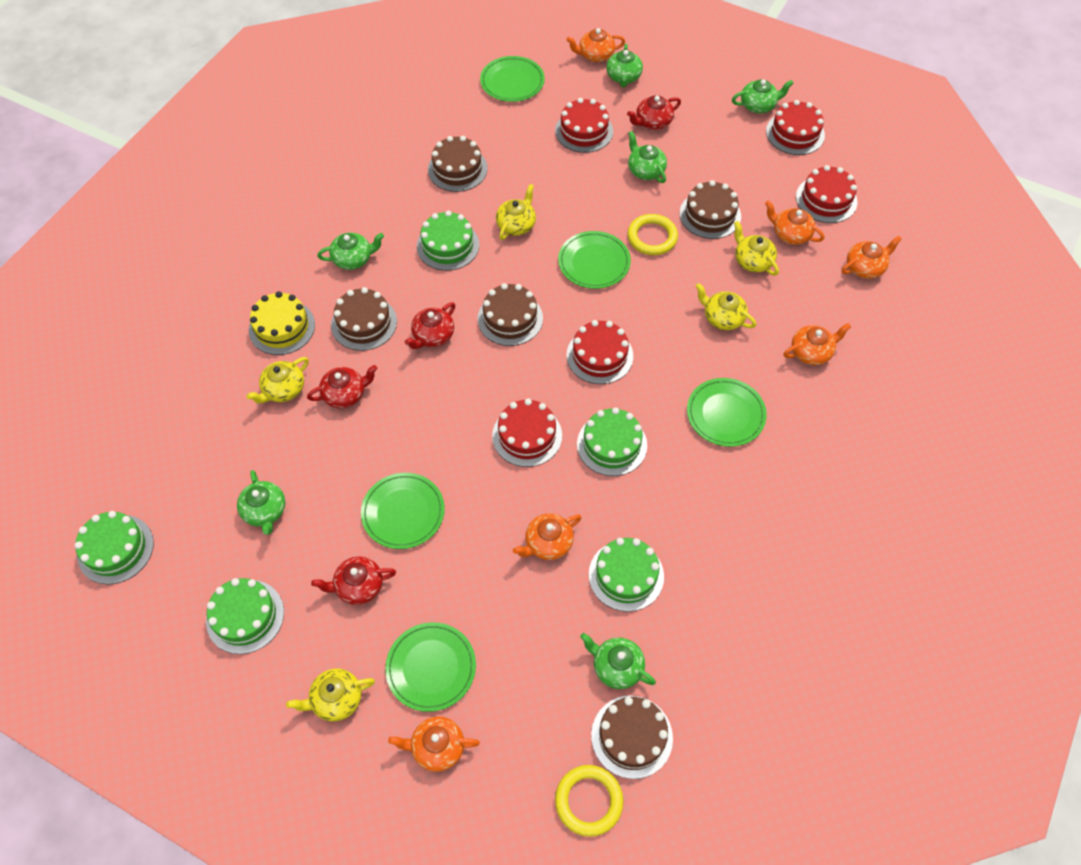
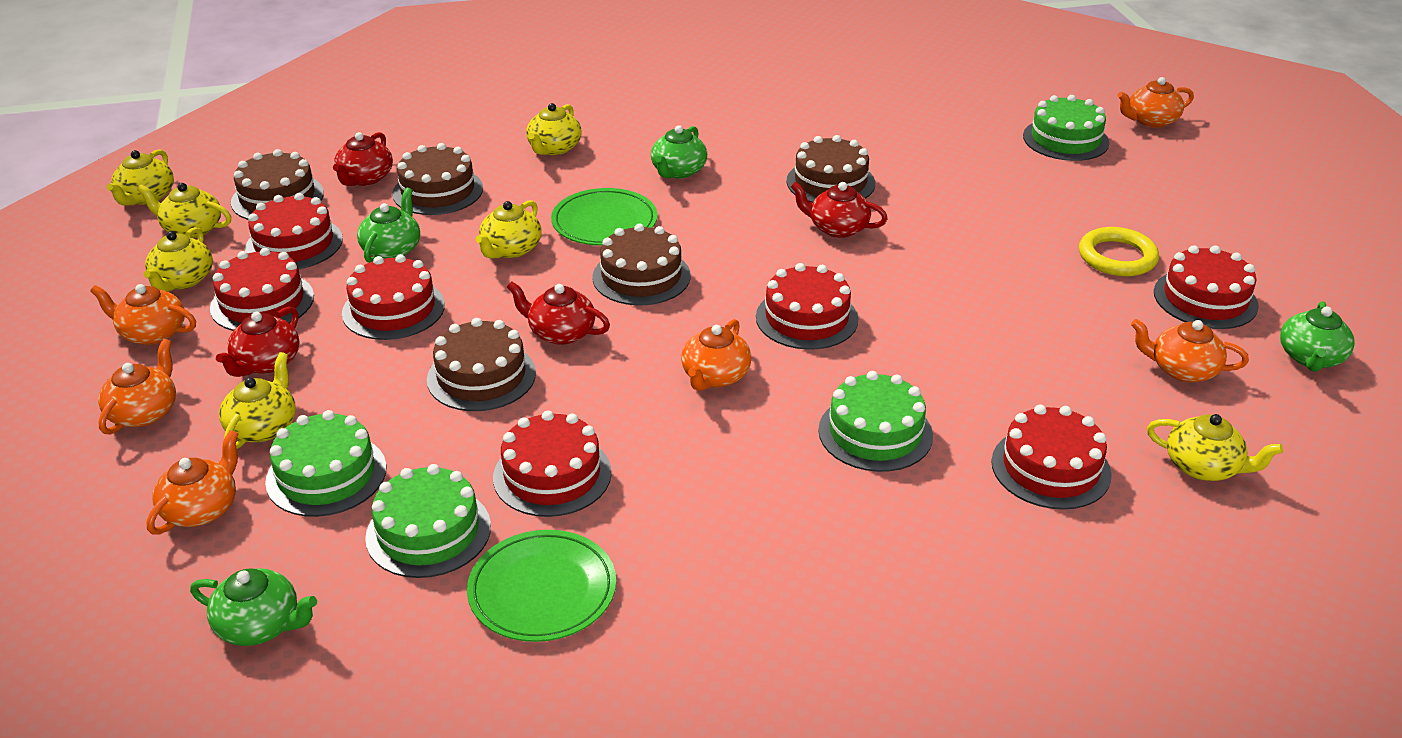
green cake: 5 -> 4
green plate: 5 -> 2
green teapot: 6 -> 4
red cake: 5 -> 7
yellow cake: 1 -> 0
yellow ring: 2 -> 1
yellow teapot: 5 -> 7

